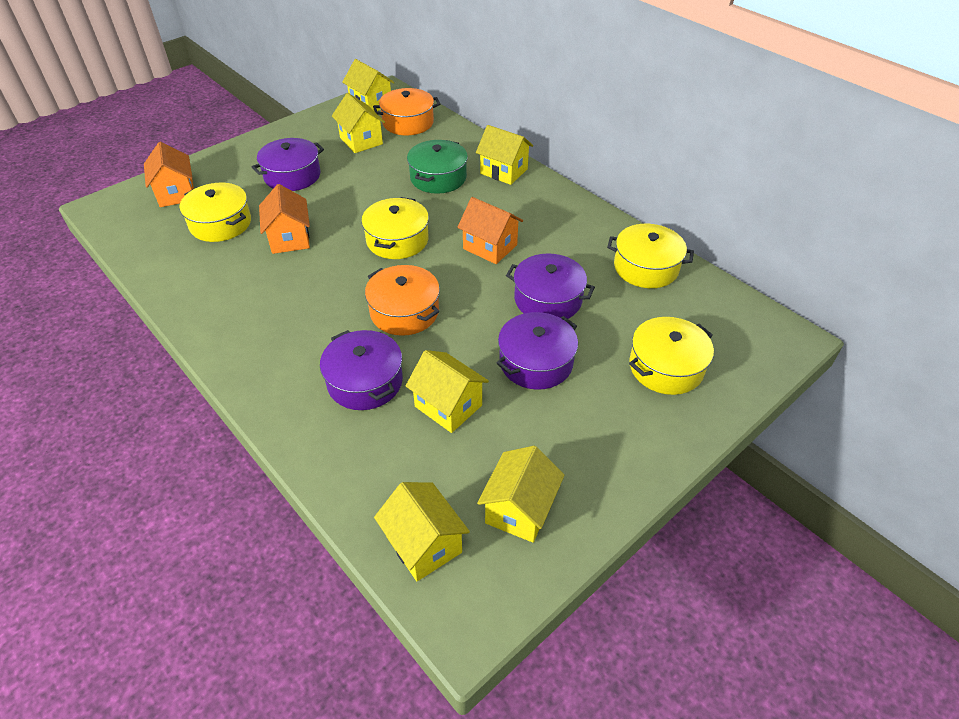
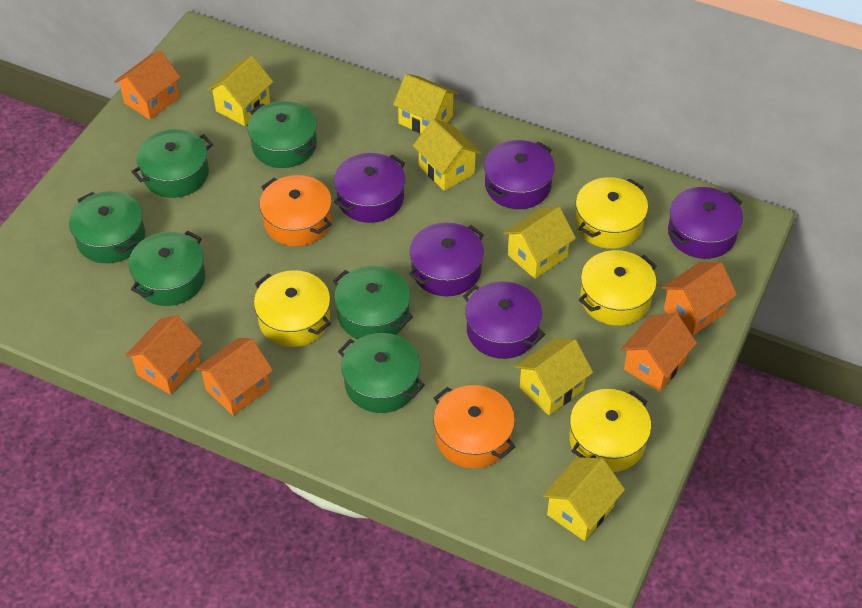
green pot: 1 -> 6
orange house: 3 -> 5
purple pot: 4 -> 5

